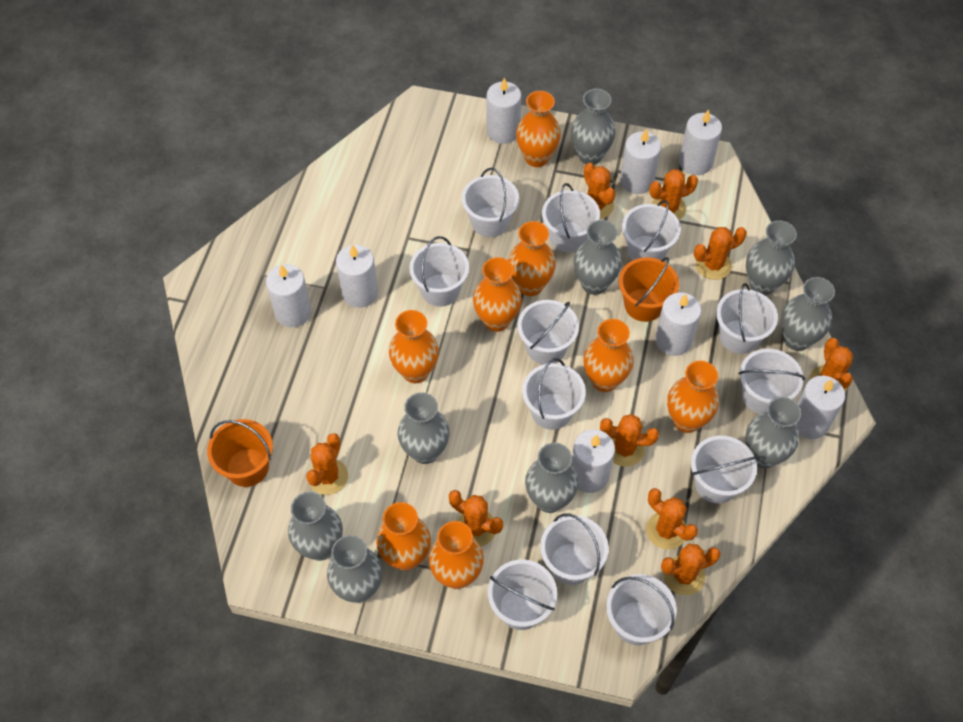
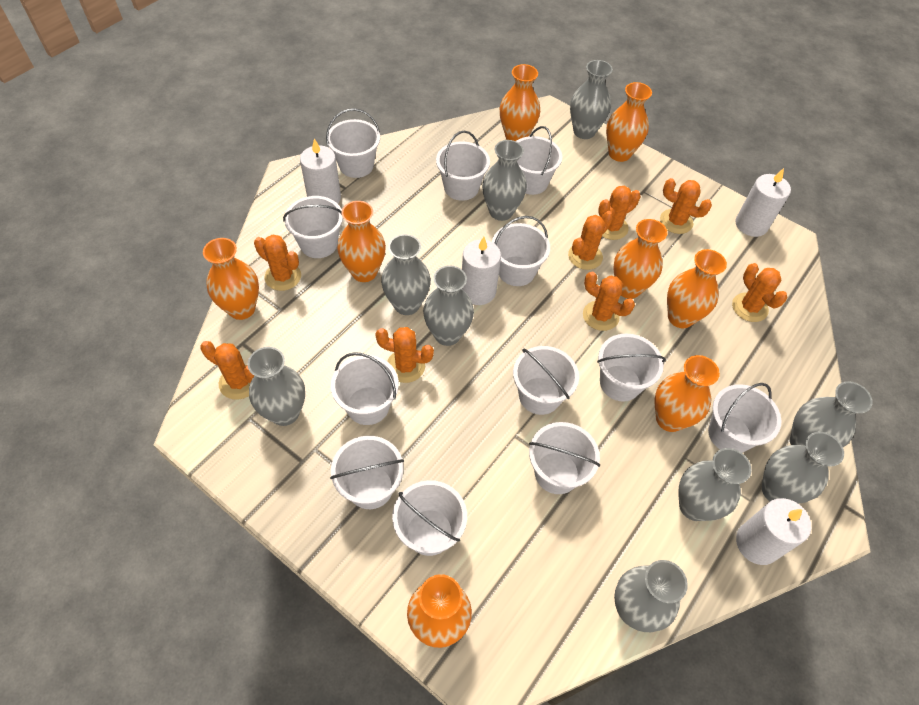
orange bucket: 2 -> 0
orange cactus: 9 -> 8
white candle: 8 -> 4

